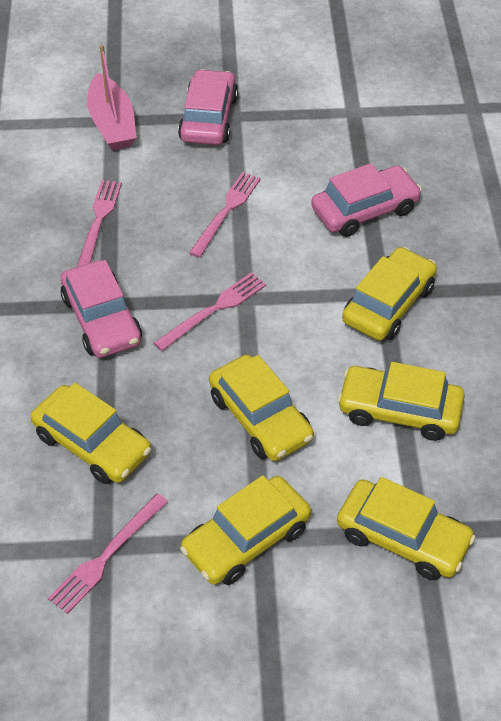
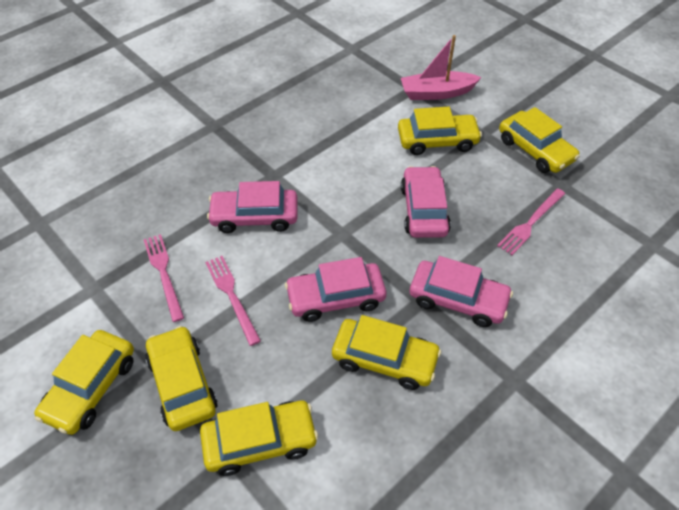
pink car: 3 -> 4
pink fork: 4 -> 3

